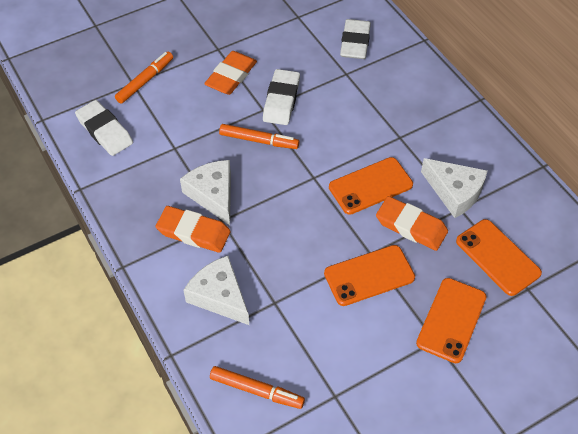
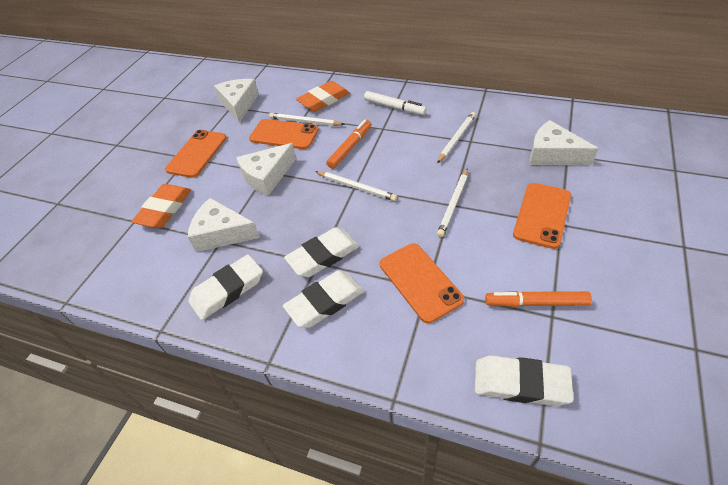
orange eraser: 3 -> 2
orange marker: 3 -> 2
white cheese: 3 -> 4
white eraser: 3 -> 4
white marker: 0 -> 1
white pencil: 0 -> 4

